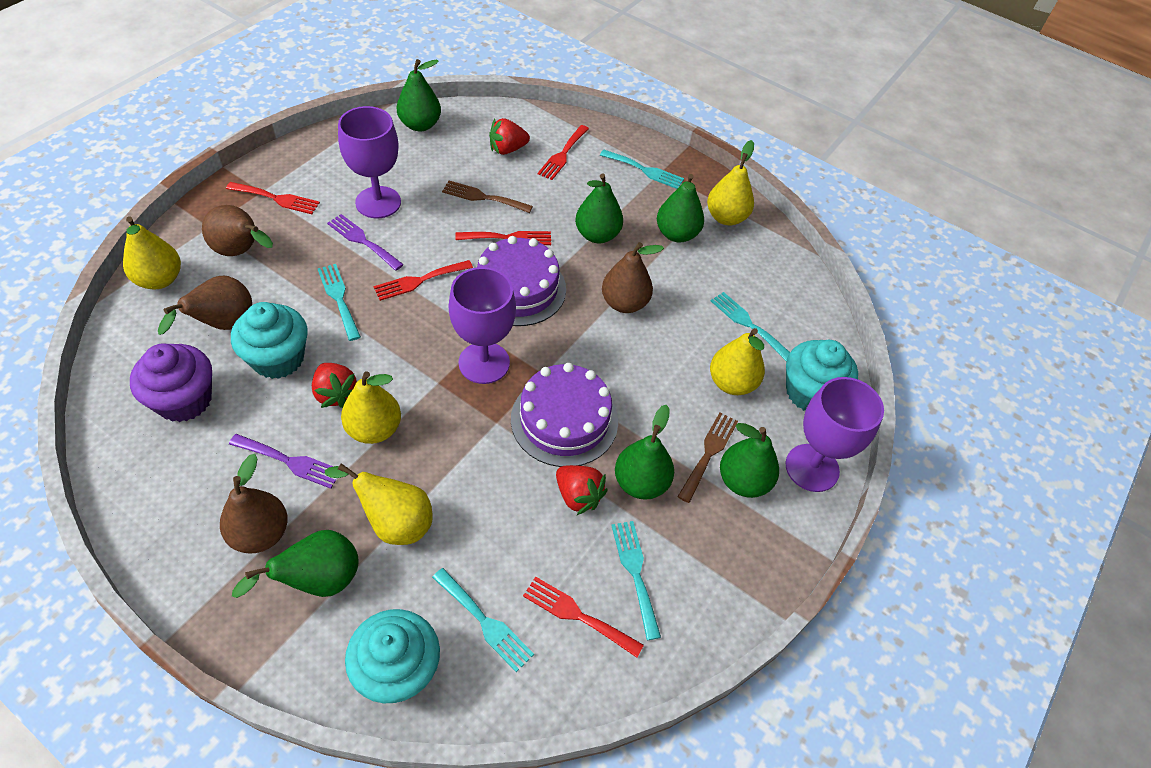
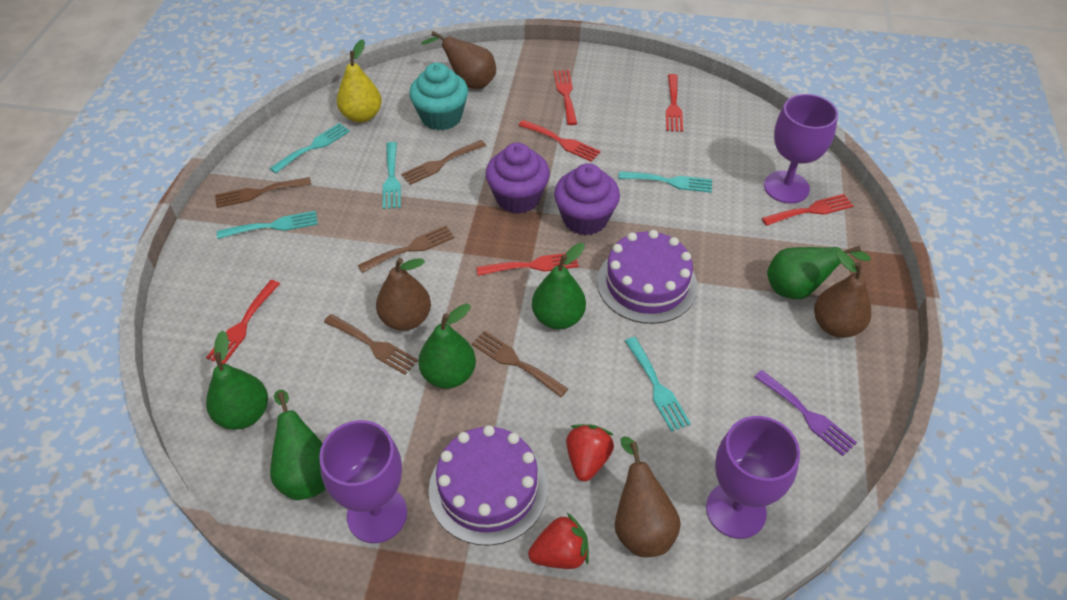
brown fork: 2 -> 5
green pear: 6 -> 5
purple cupcake: 1 -> 2
purple fork: 2 -> 1
red fork: 5 -> 6
red strawberry: 3 -> 2
turquoise cupcake: 3 -> 1
yellow pear: 5 -> 1

